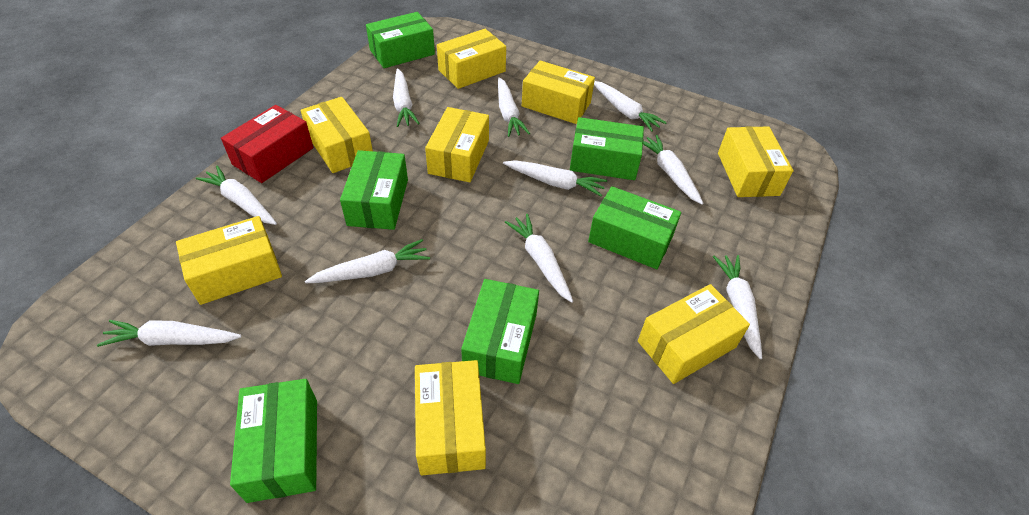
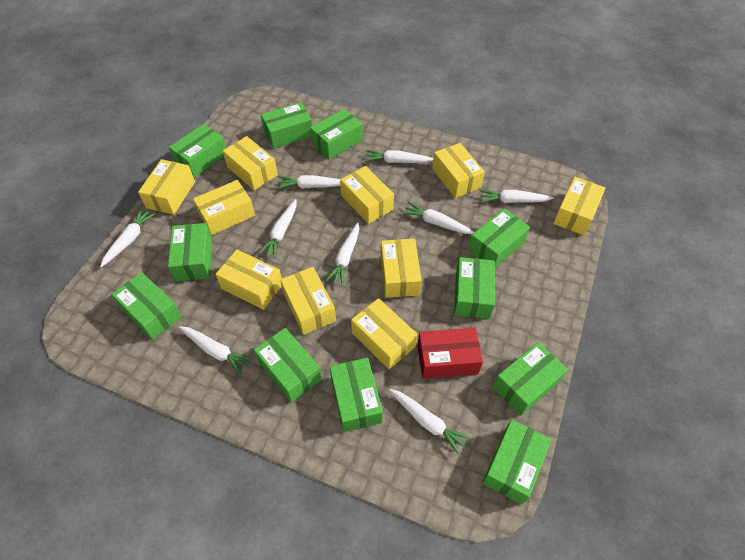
green box: 6 -> 11
white carrot: 10 -> 9
yellow box: 8 -> 10

